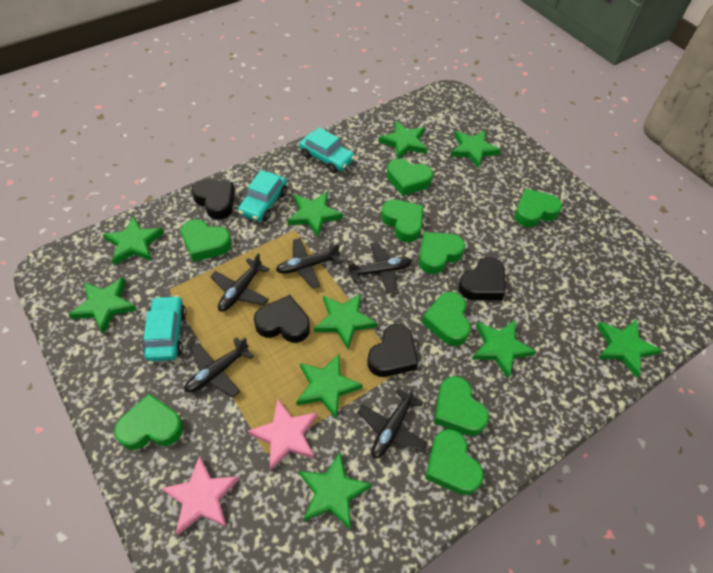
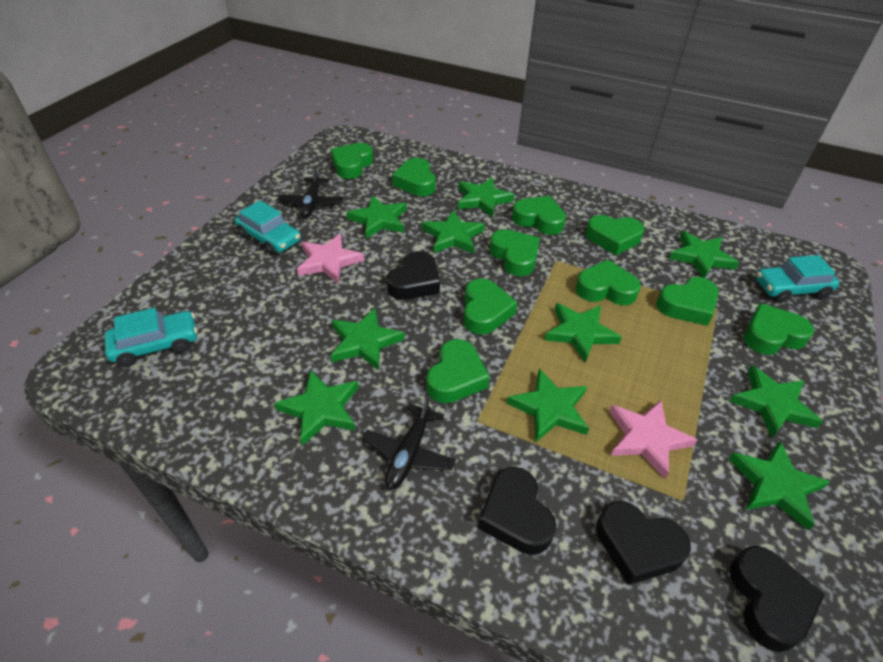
black plane: 5 -> 2
green heart: 9 -> 10

